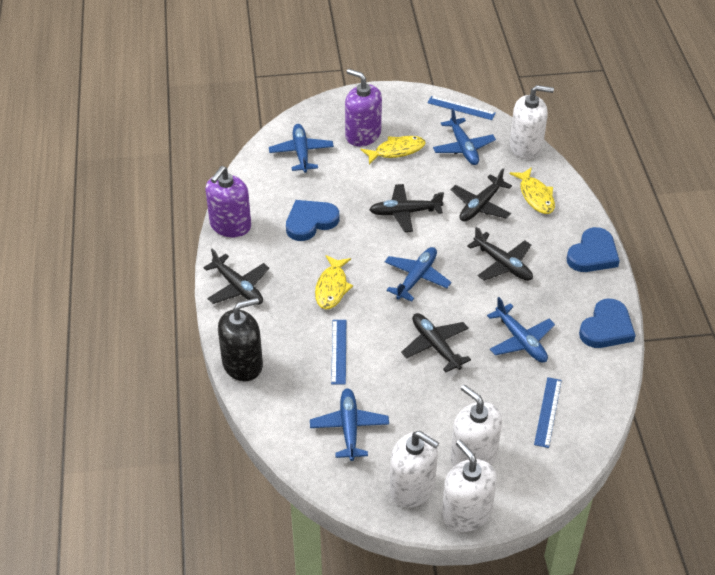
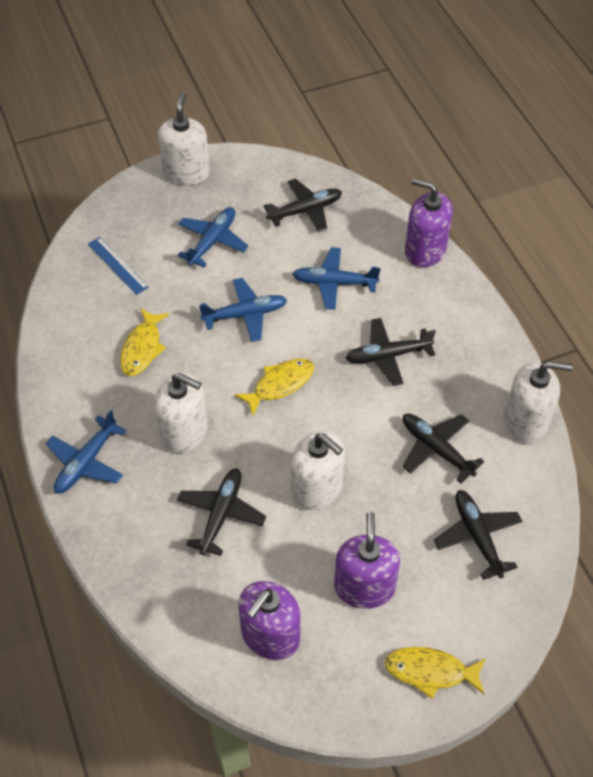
black soap dispenser: 1 -> 0
blue heart: 3 -> 0
blue plane: 5 -> 4
blue ruler: 3 -> 1
purple soap dispenser: 2 -> 3

